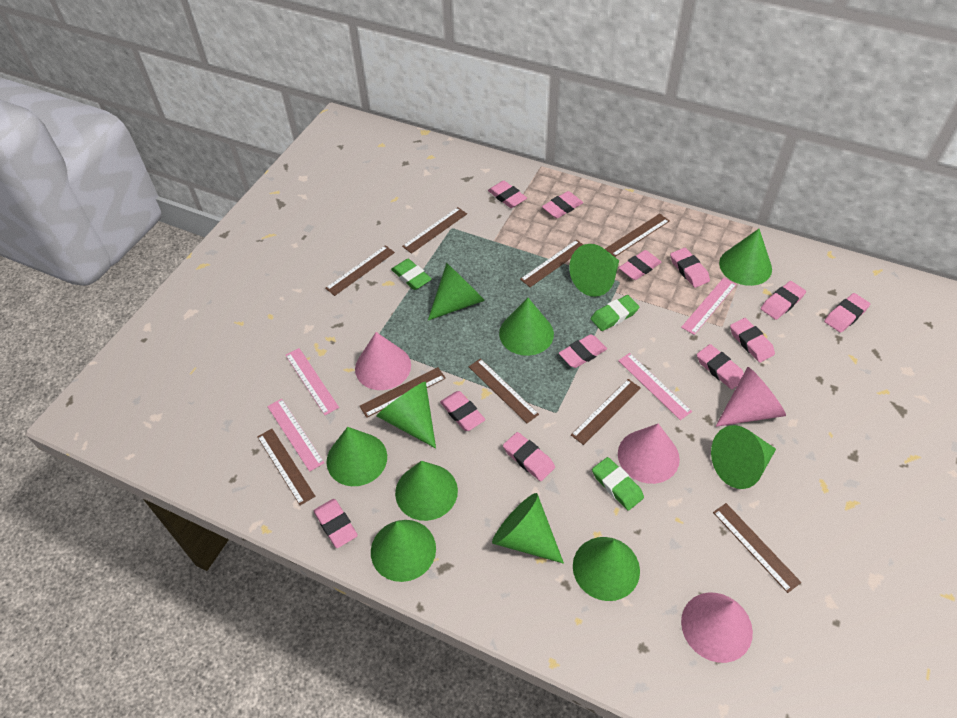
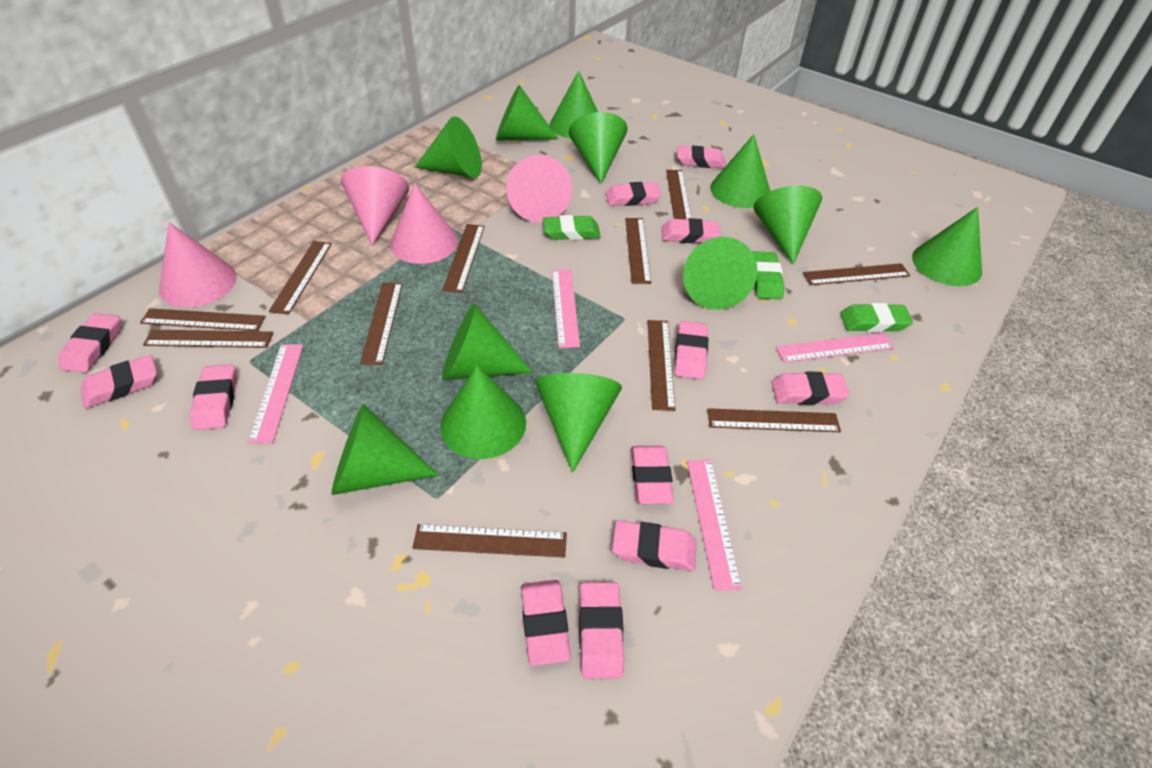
brown ruler: 9 -> 11
green cone: 11 -> 12

